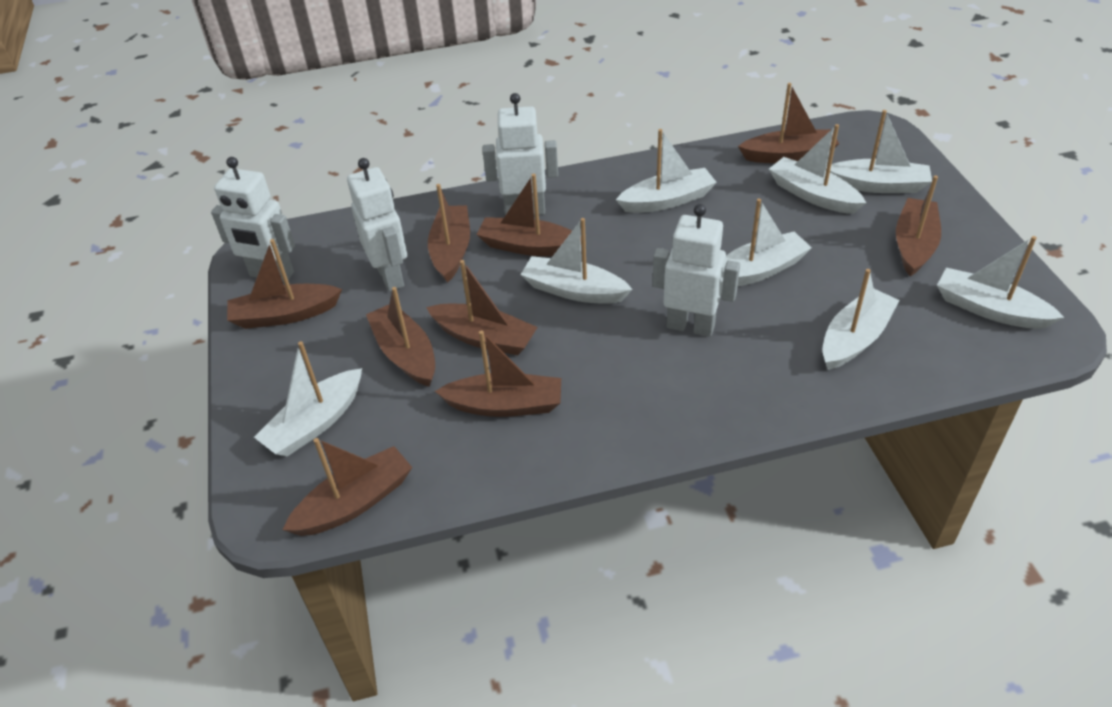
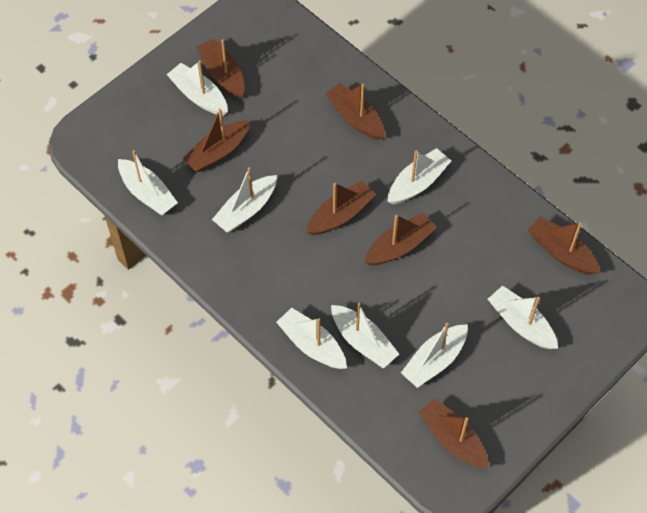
brown boat: 9 -> 7
white robot: 4 -> 0

